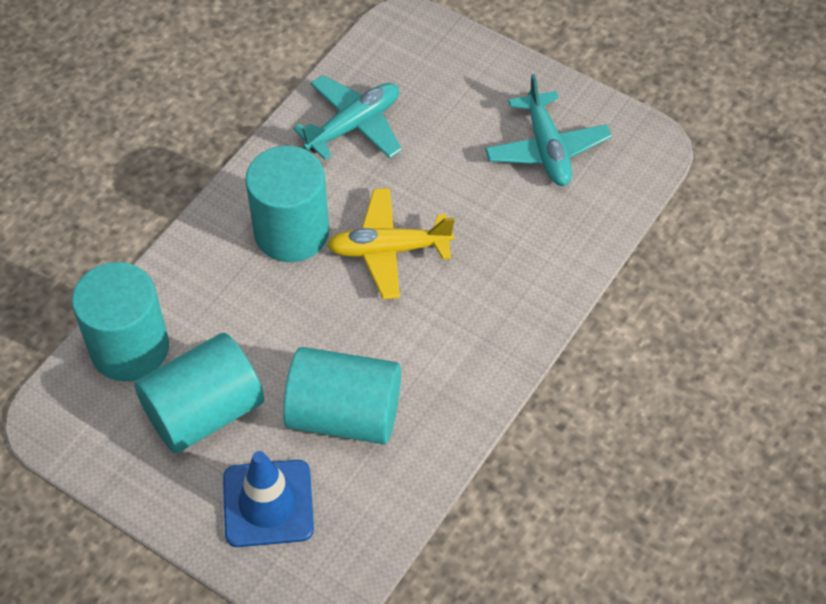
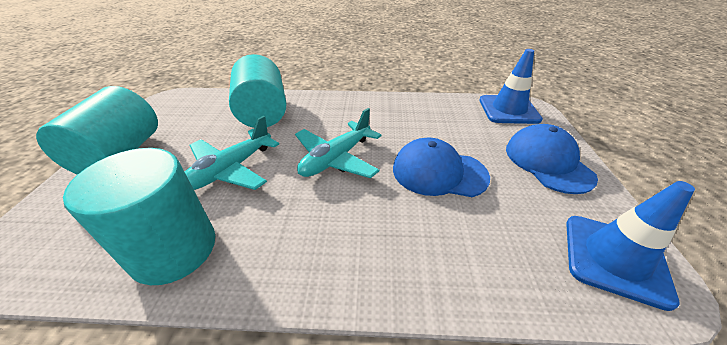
blue cap: 0 -> 2
blue traffic cone: 1 -> 2
turquoise cylinder: 4 -> 3
yellow plane: 1 -> 0

